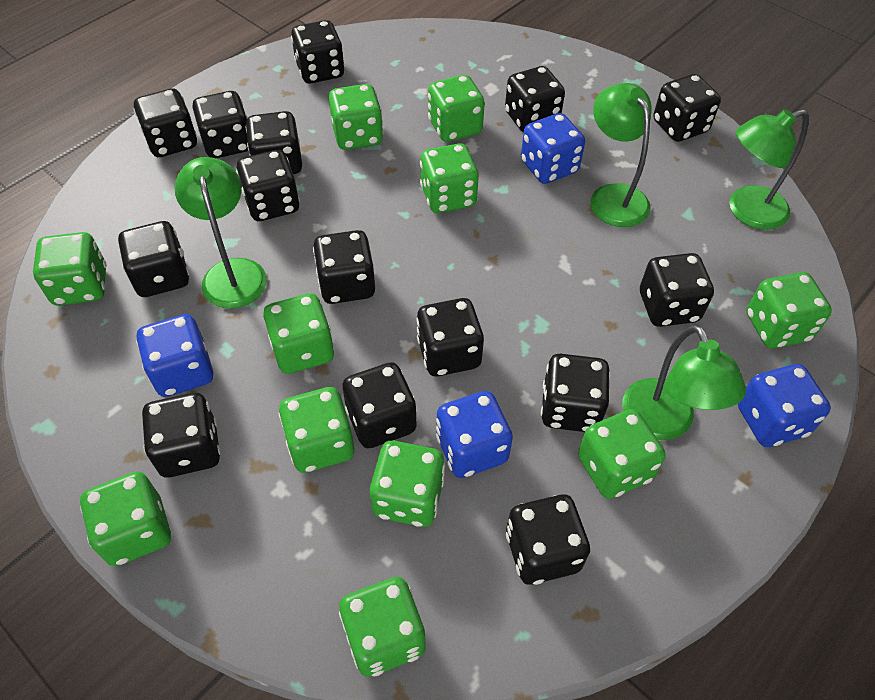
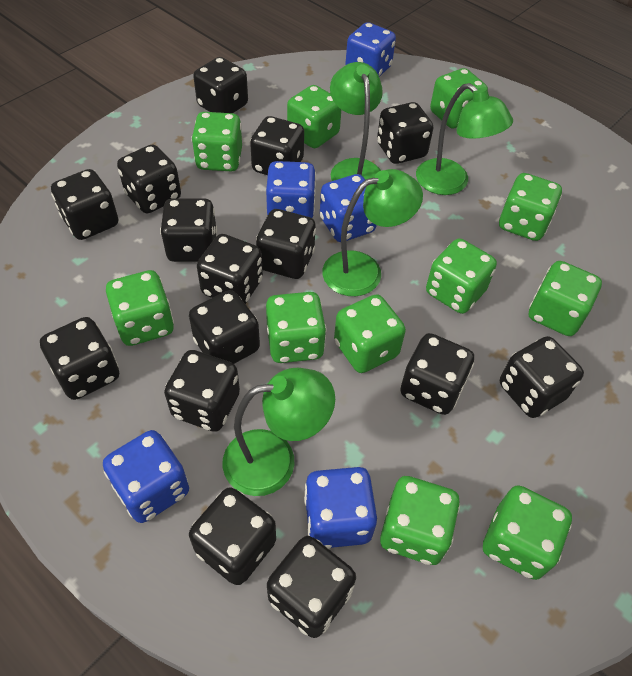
blue dice: 4 -> 5

